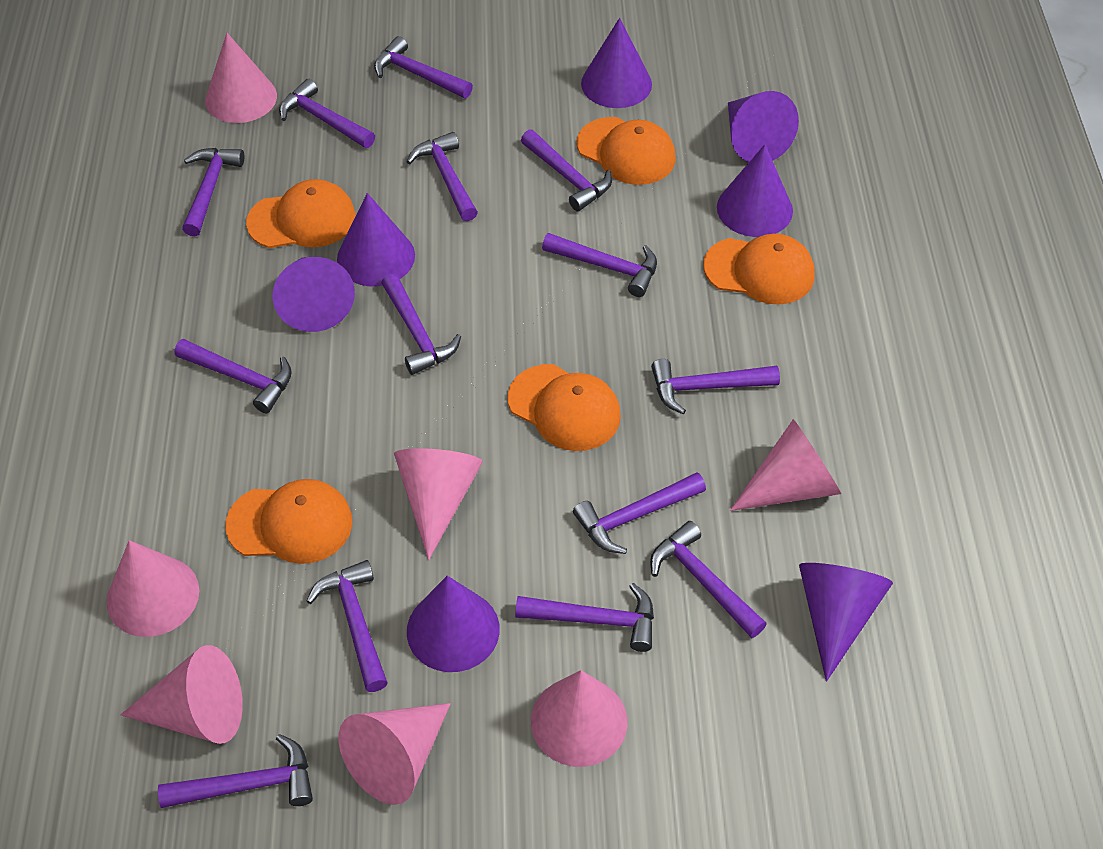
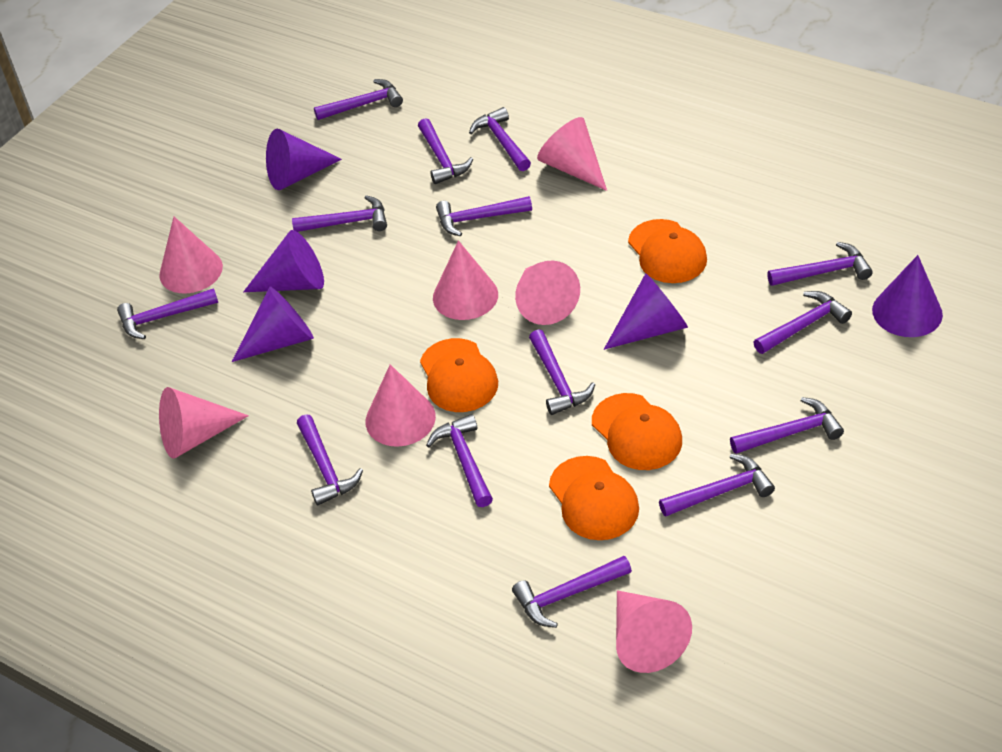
orange cap: 5 -> 4
purple cone: 7 -> 5

